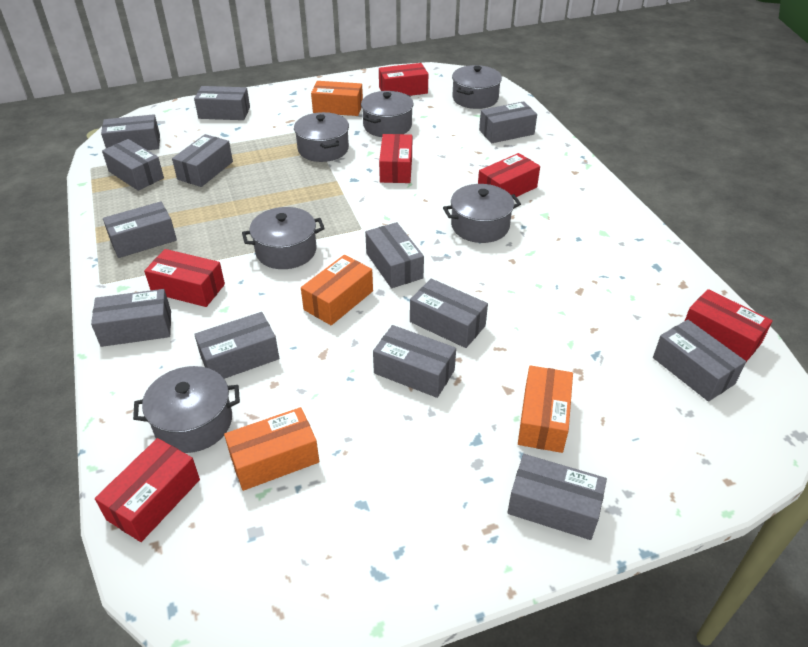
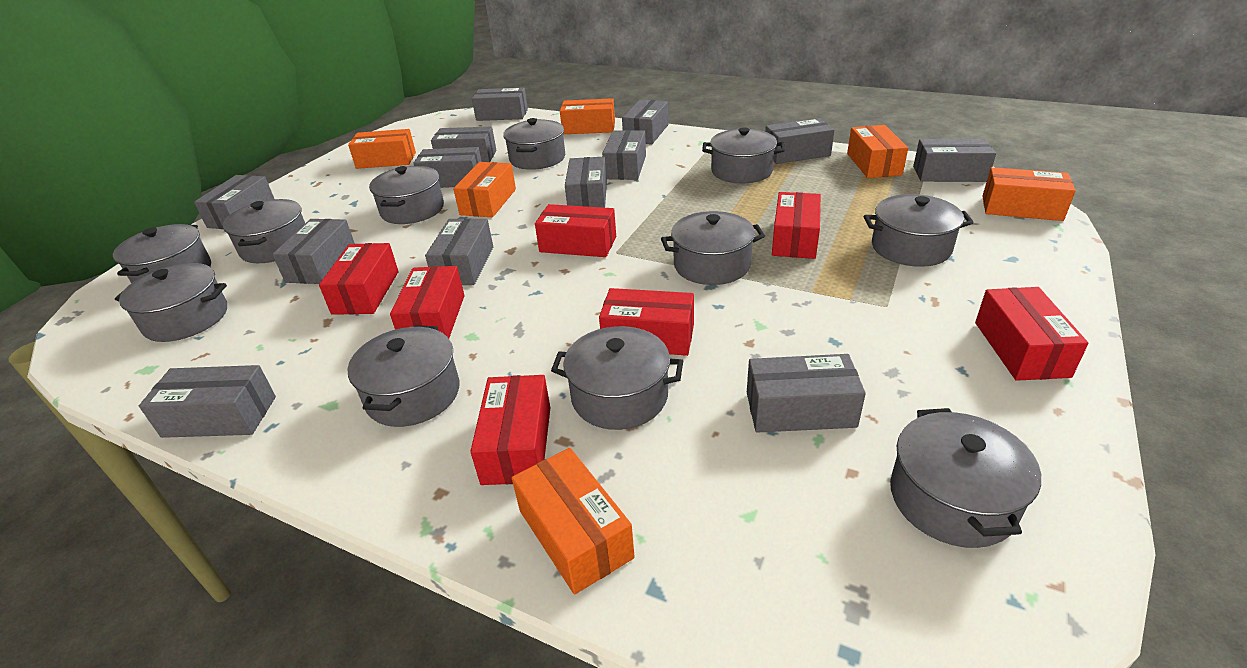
grey pot: 6 -> 11
orange box: 4 -> 6
red box: 6 -> 7

